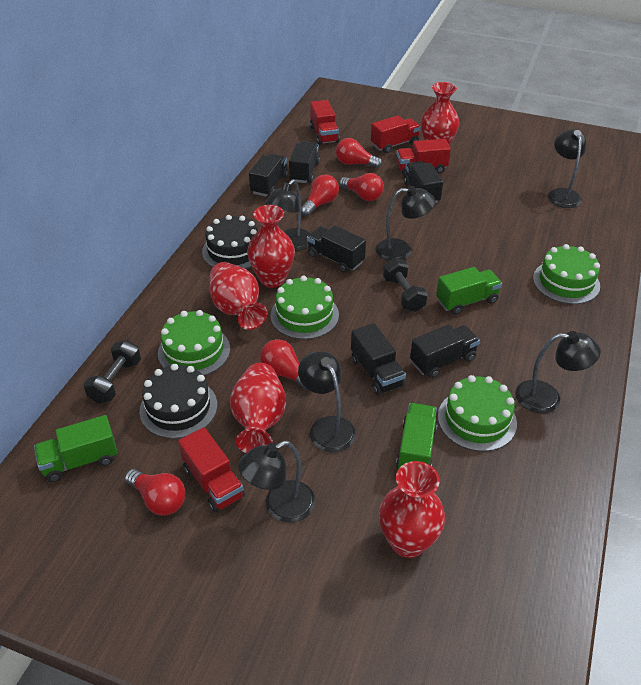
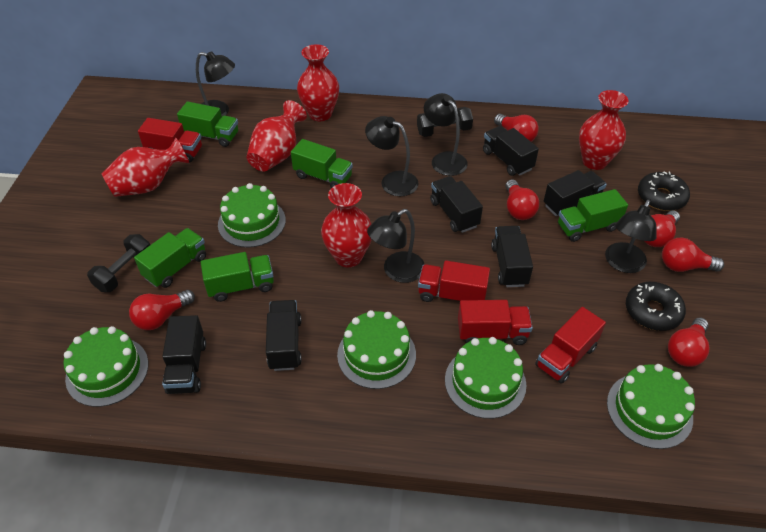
black cake: 2 -> 0
black donut: 0 -> 2
black lamp: 6 -> 5
green cake: 4 -> 5
green truck: 3 -> 5
red light bulb: 5 -> 6

